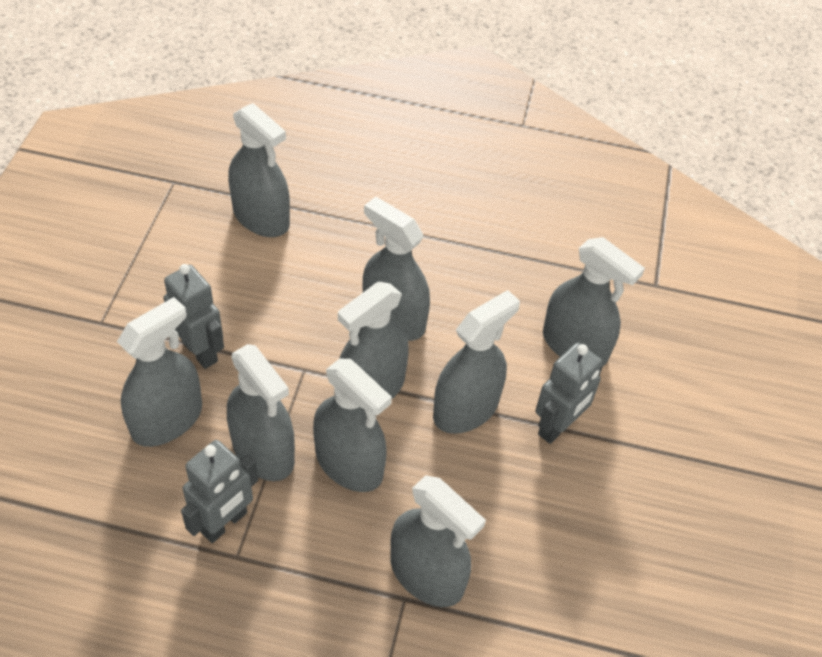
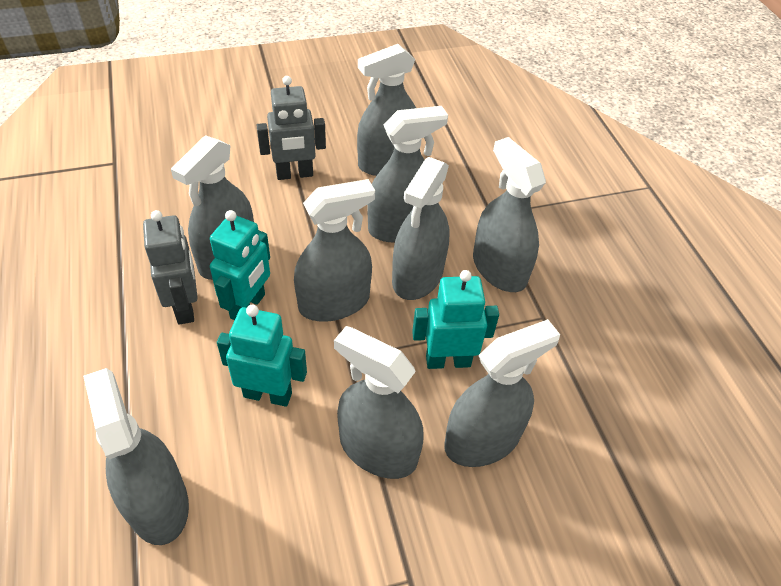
grey robot: 3 -> 2
turquoise robot: 0 -> 3

